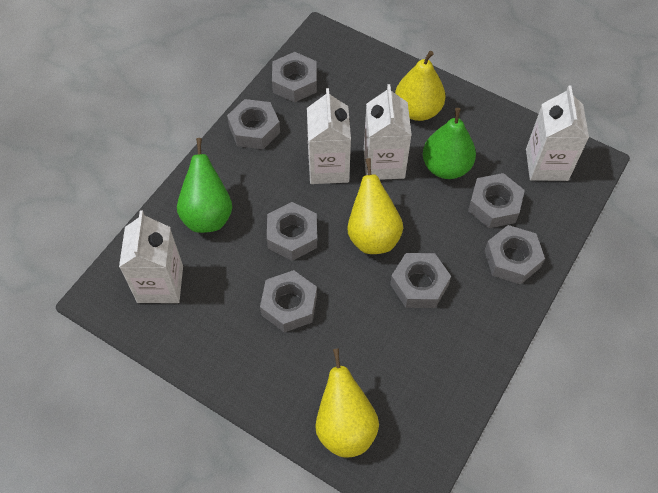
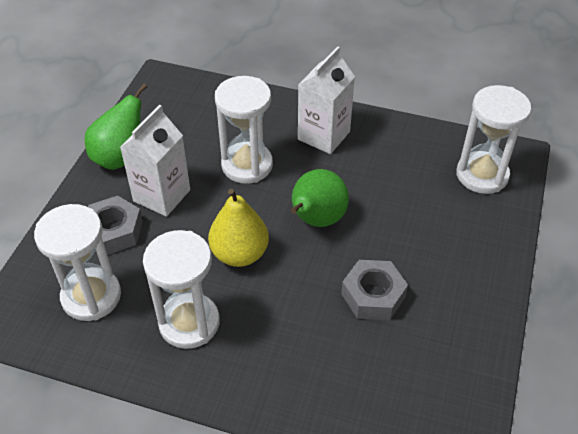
grey nut: 7 -> 2
white carton: 4 -> 2
white hourglass: 0 -> 4
yellow pear: 3 -> 1

